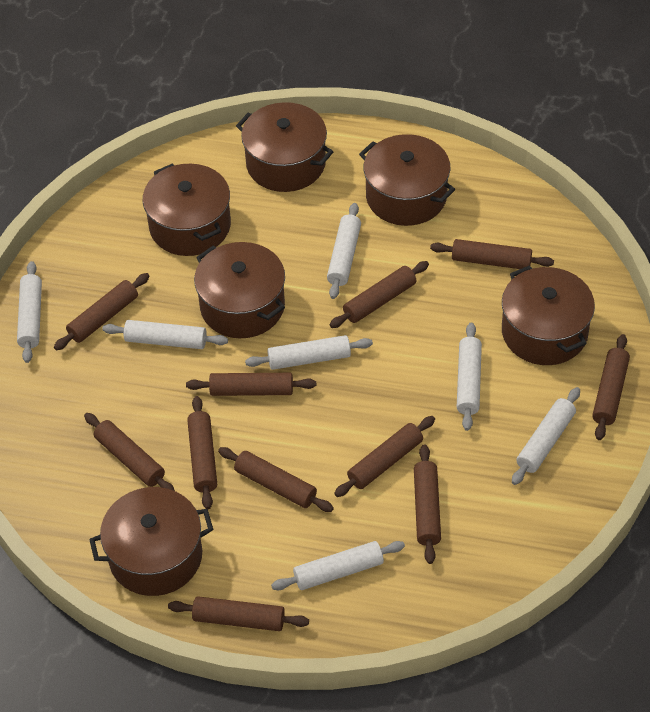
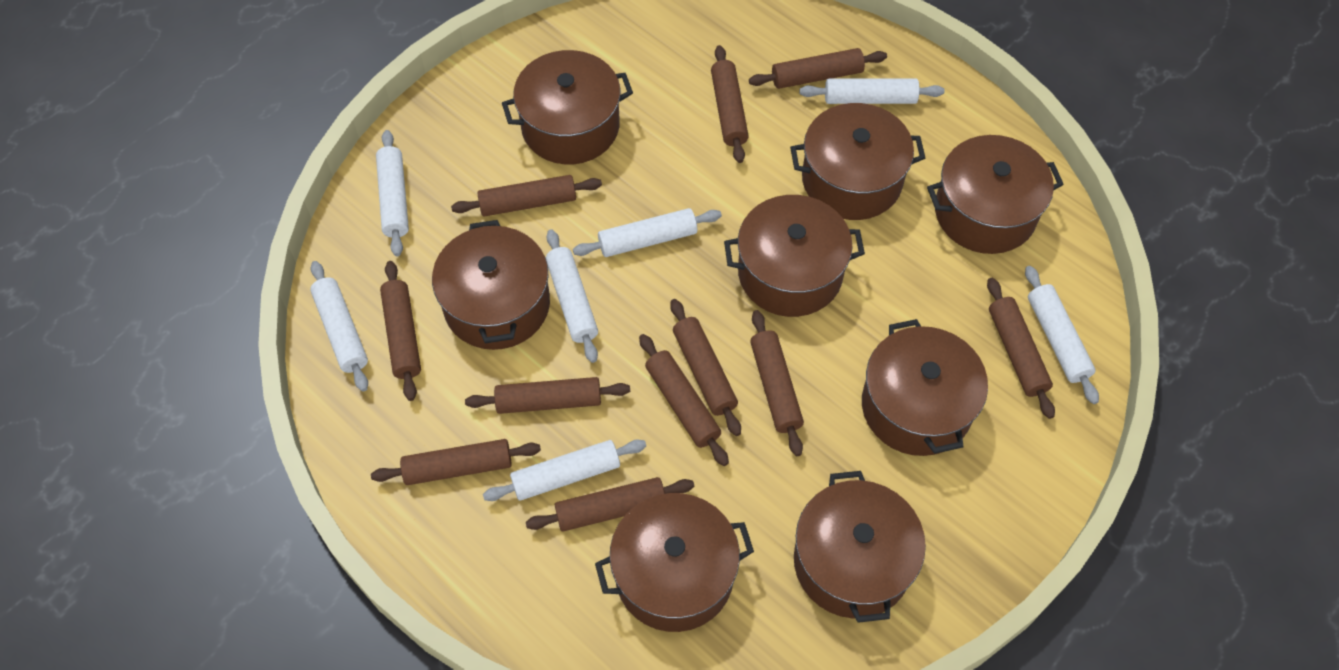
brown pot: 6 -> 8

